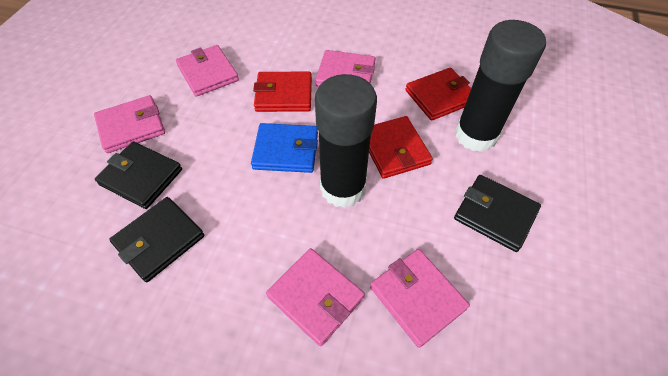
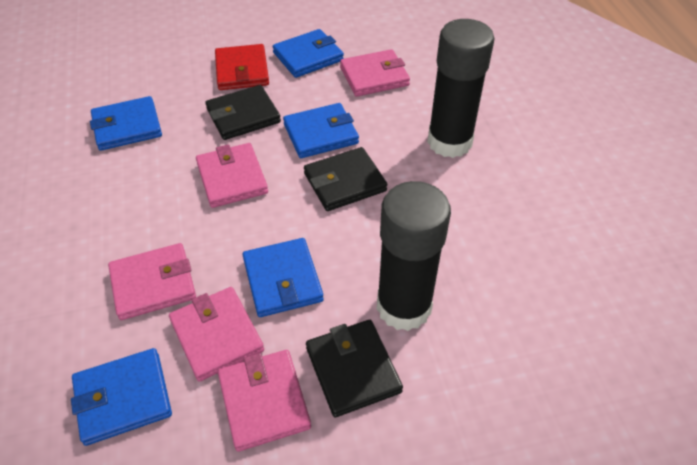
blue wallet: 1 -> 5
red wallet: 3 -> 1

